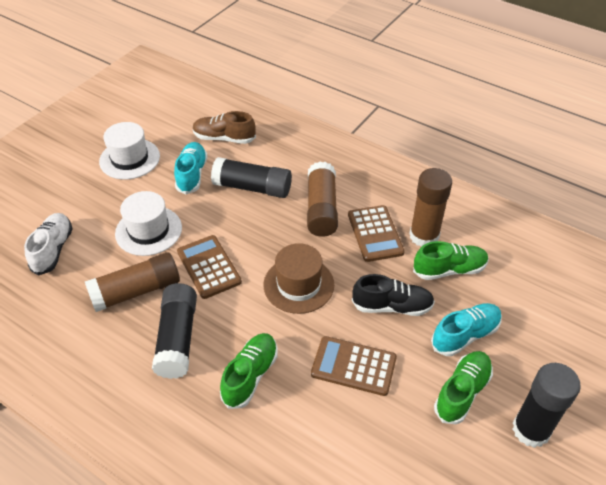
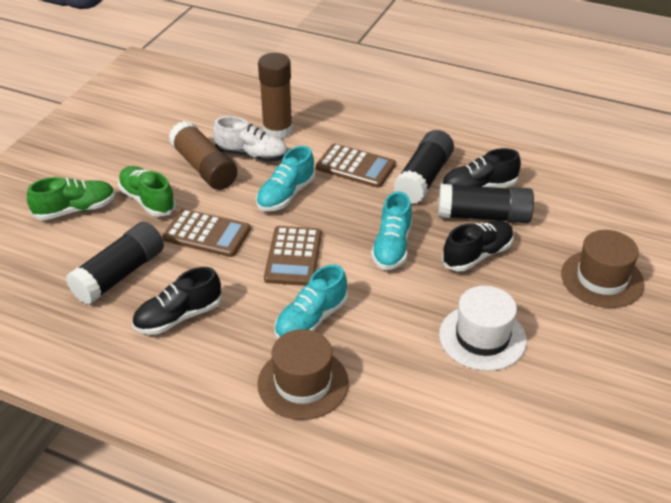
black shoe: 1 -> 3
brown glue stick: 3 -> 2
brown hat: 1 -> 2
brown shoe: 1 -> 0
green shoe: 3 -> 2
turquoise shoe: 2 -> 3
white hat: 2 -> 1

